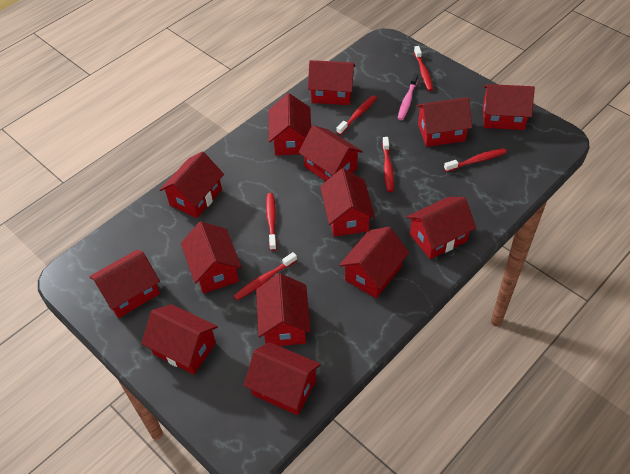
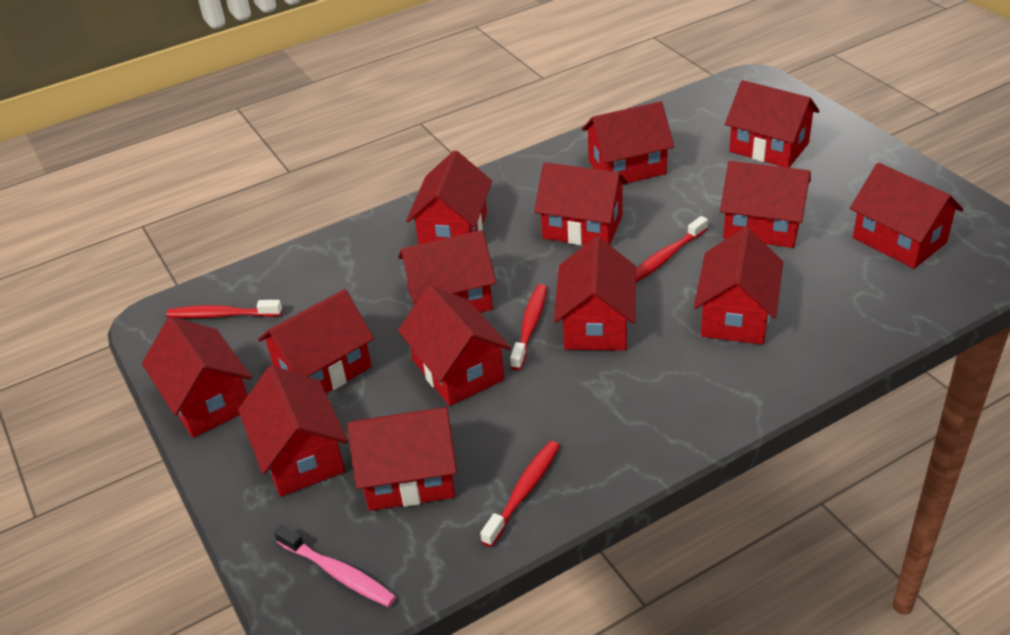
red toothbrush: 6 -> 4

